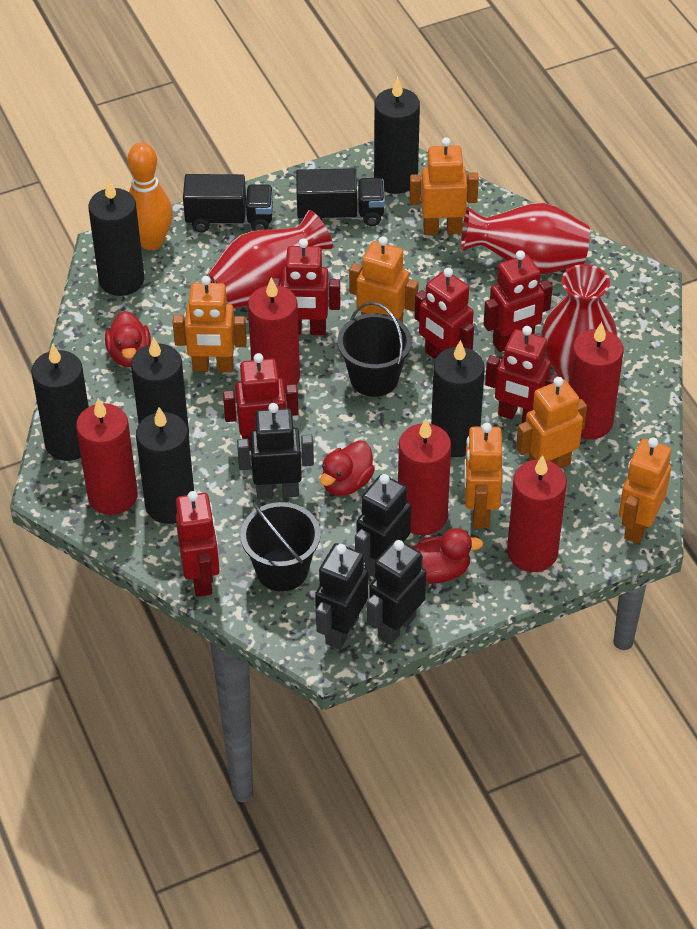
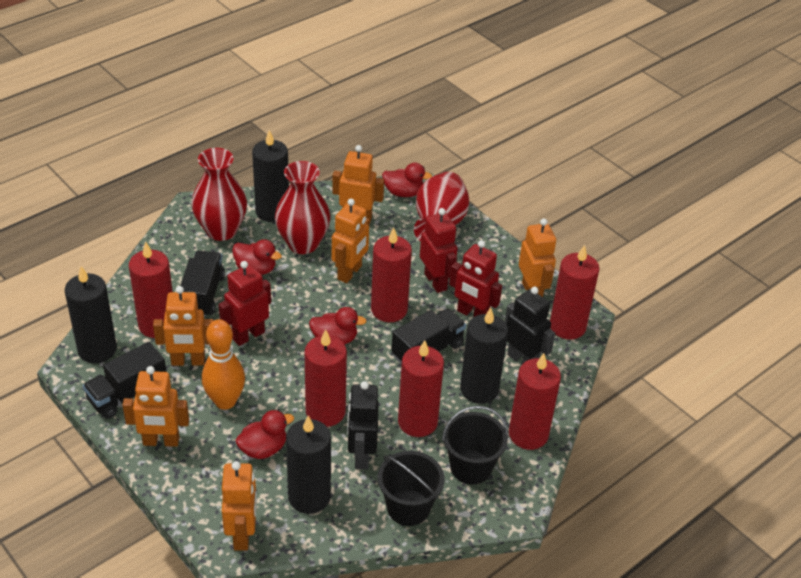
black candle: 6 -> 4
black robot: 4 -> 2
black truck: 2 -> 3
red candle: 5 -> 6
red duck: 3 -> 4
red robot: 6 -> 3

